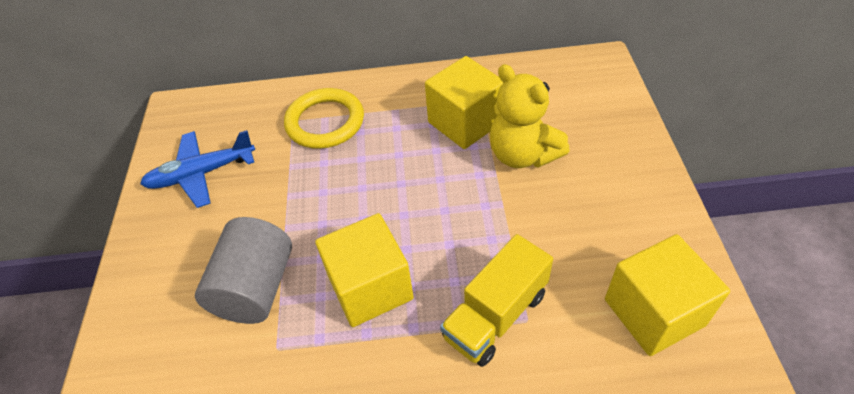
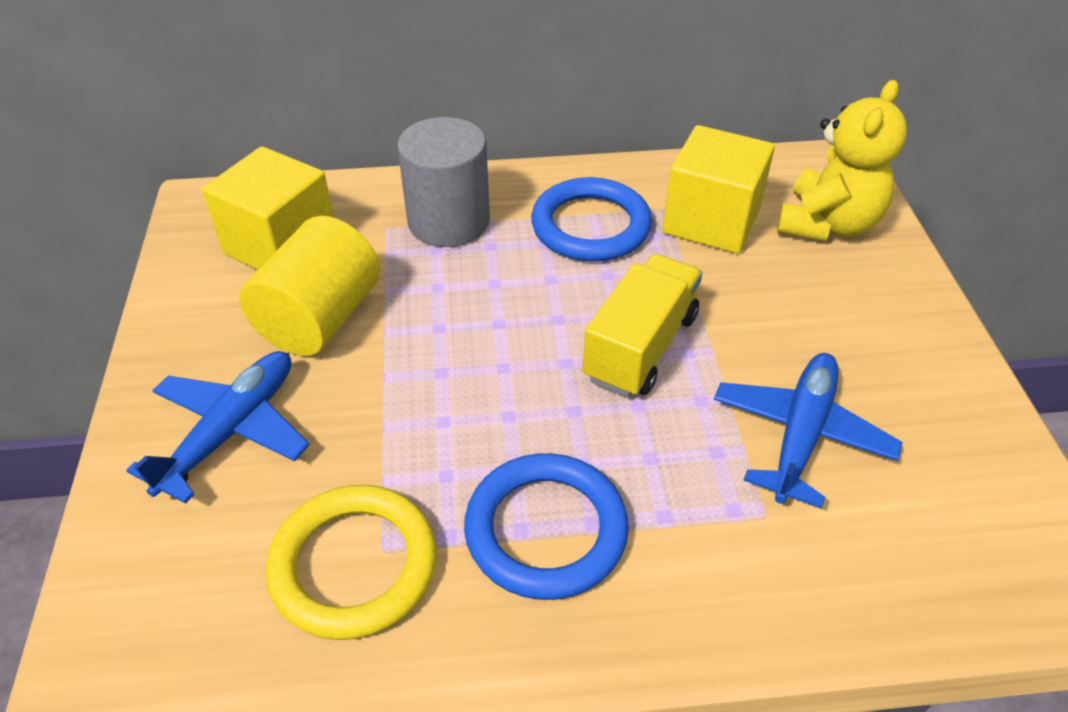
blue plane: 1 -> 2
blue ring: 0 -> 2
yellow cube: 3 -> 2
yellow cylinder: 0 -> 1

